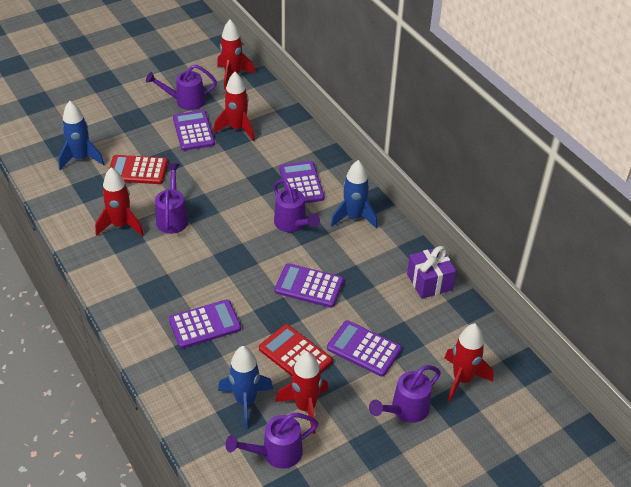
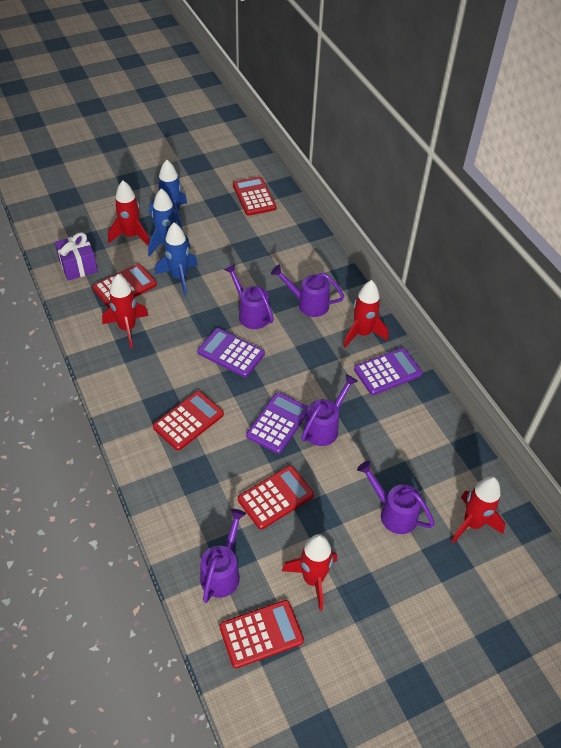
purple calculator: 5 -> 3
red calculator: 2 -> 5

